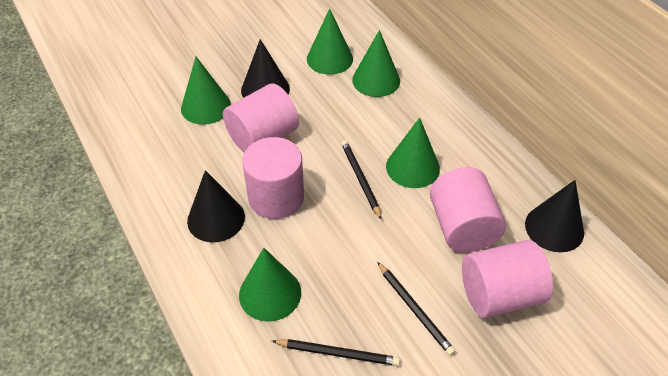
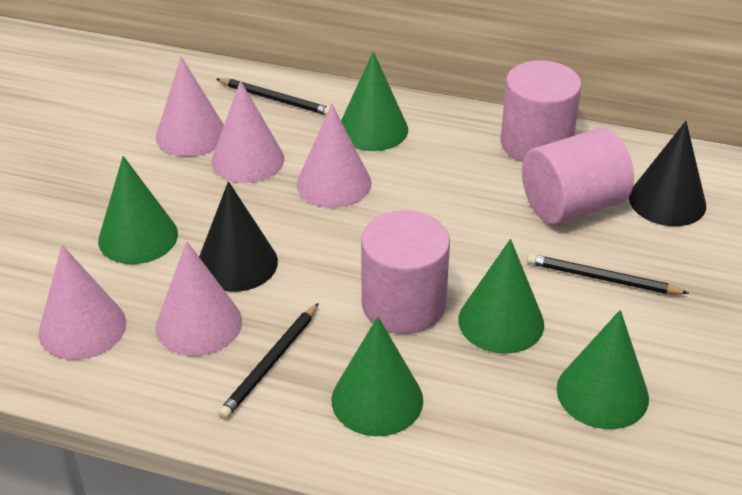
black cone: 3 -> 2
pink cone: 0 -> 5
pink cylinder: 4 -> 3

